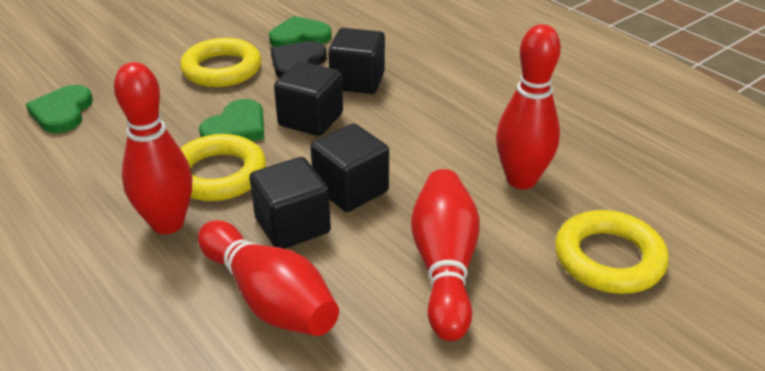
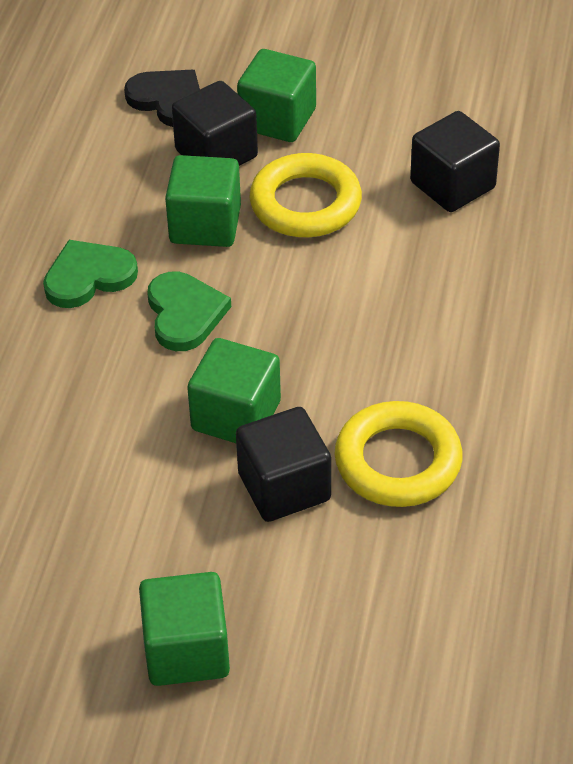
black cube: 4 -> 3
green cube: 0 -> 4
green heart: 3 -> 2
red bowling pin: 4 -> 0
yellow ring: 3 -> 2

